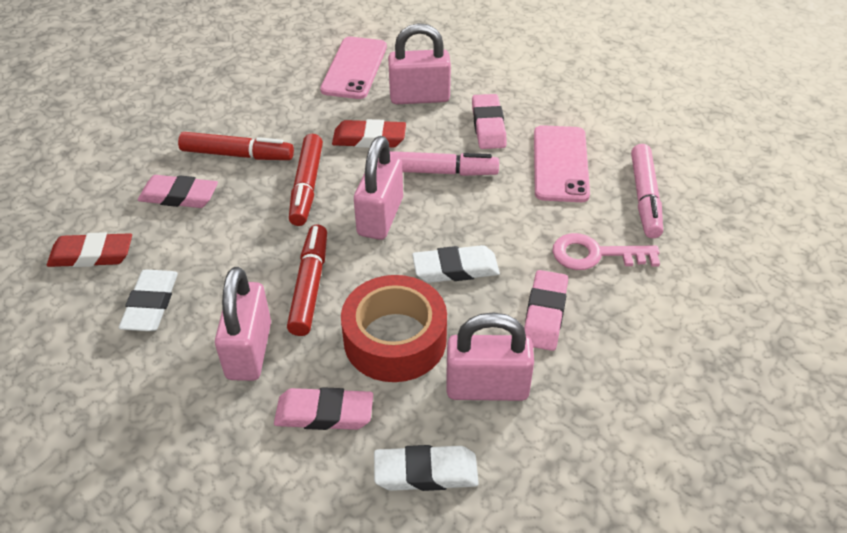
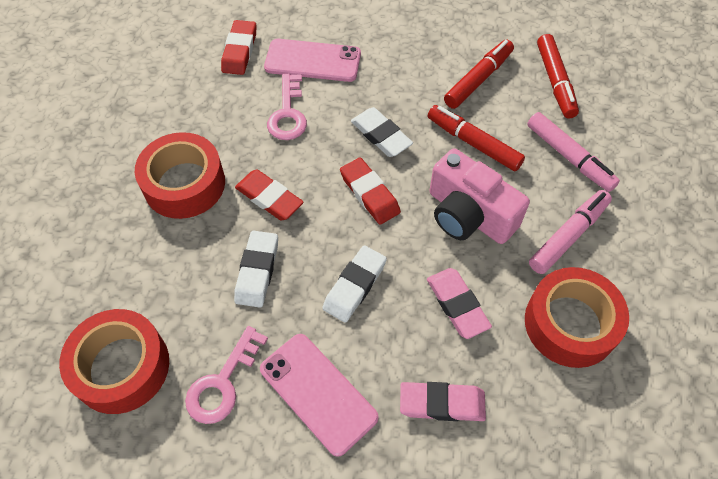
pink camera: 0 -> 1
pink eraser: 4 -> 2
pink key: 1 -> 2
pink padlock: 4 -> 0
red eraser: 2 -> 3
red tape: 1 -> 3

